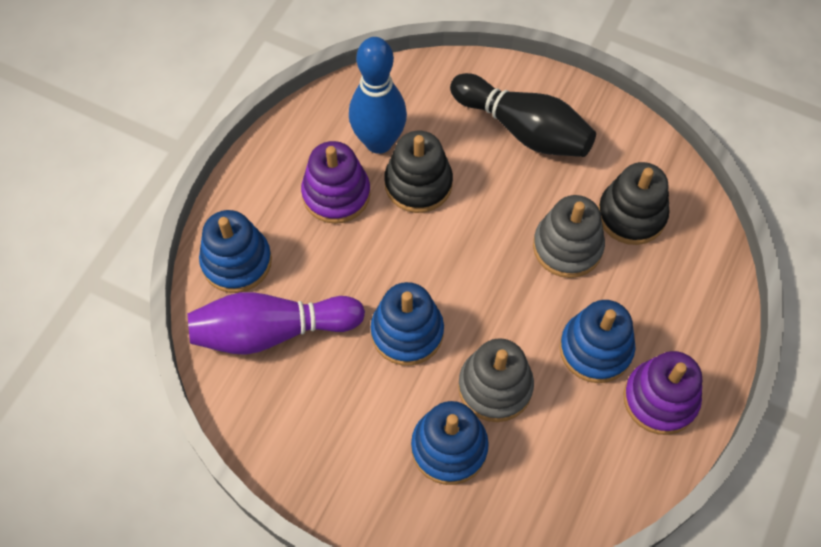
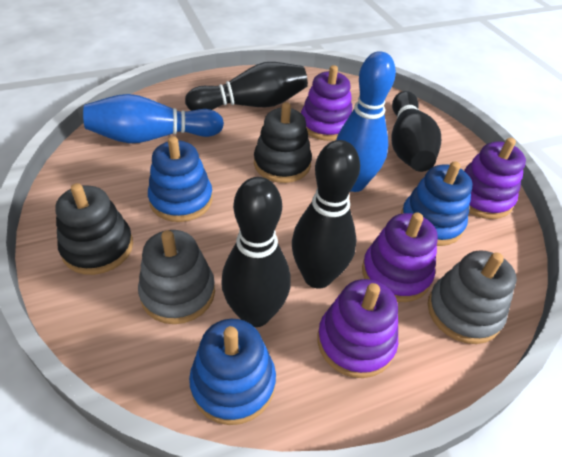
black bowling pin: 1 -> 4
blue bowling pin: 1 -> 2
blue stacking toy: 4 -> 3
purple bowling pin: 1 -> 0
purple stacking toy: 2 -> 4

